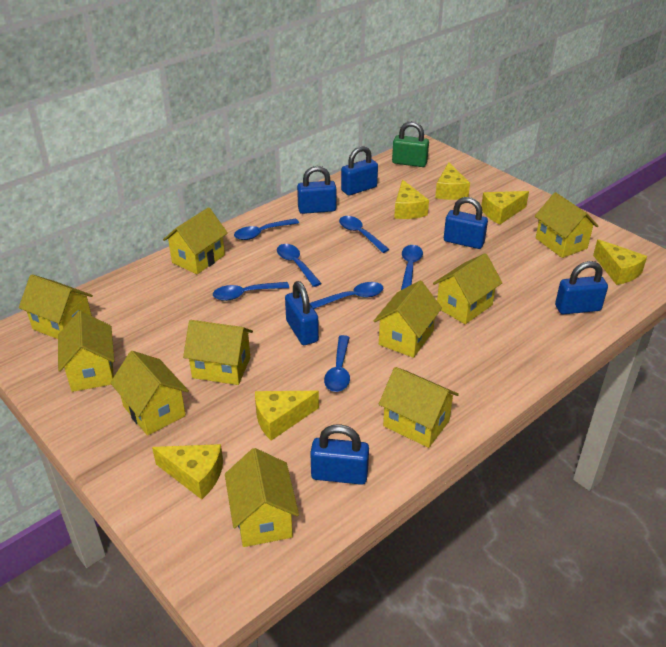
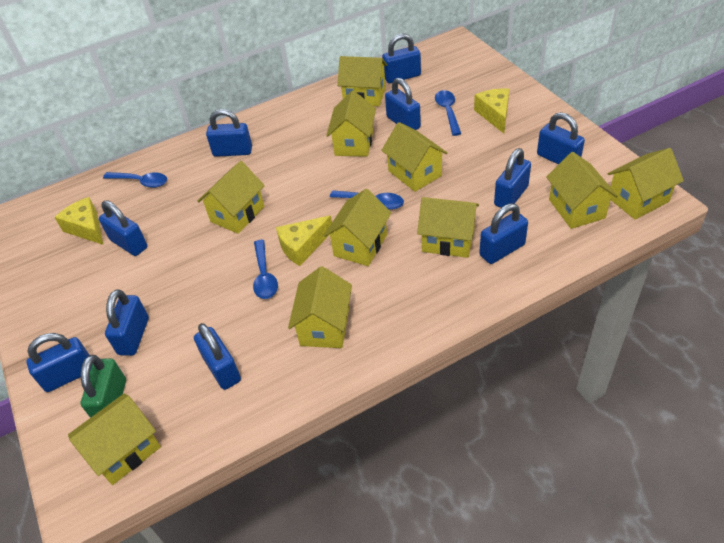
blue padlock: 6 -> 10
blue spoon: 7 -> 4
yellow cheese: 6 -> 3

